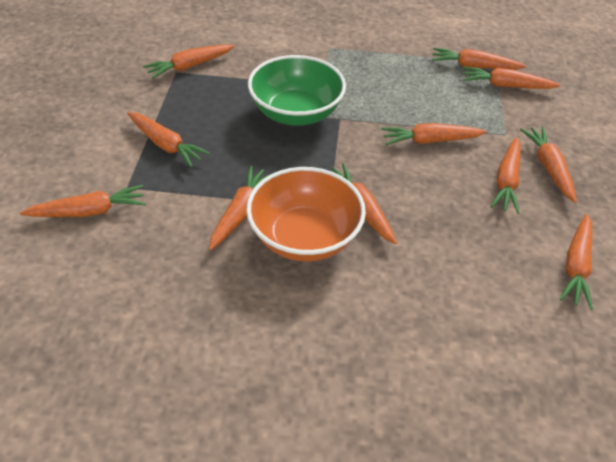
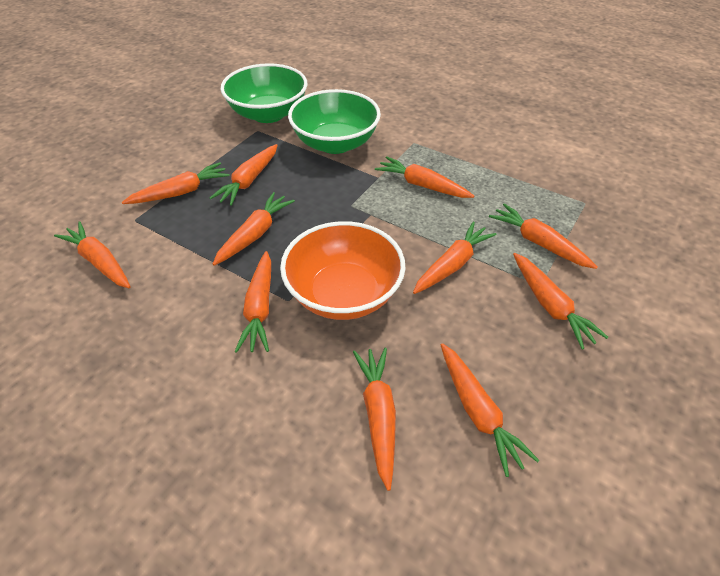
green bowl: 1 -> 2

